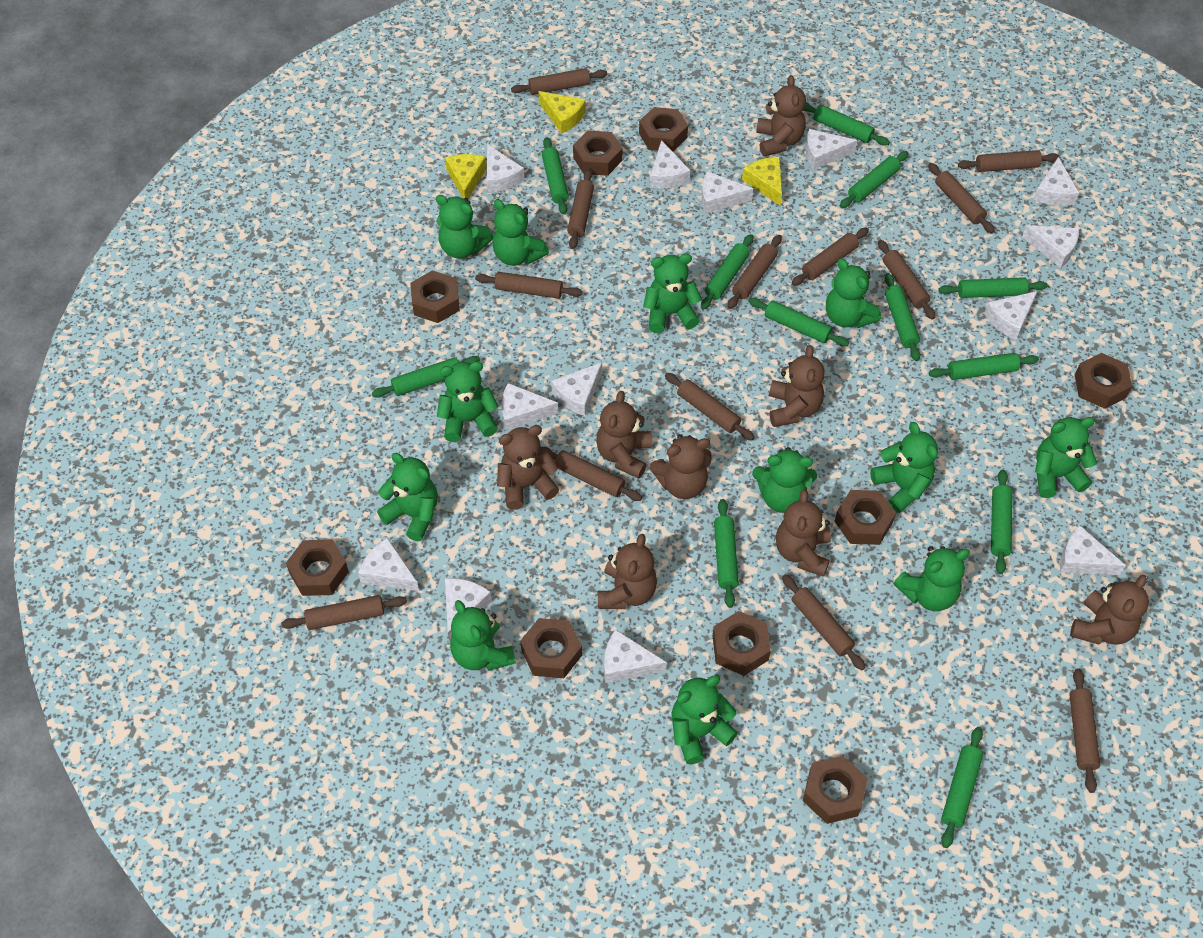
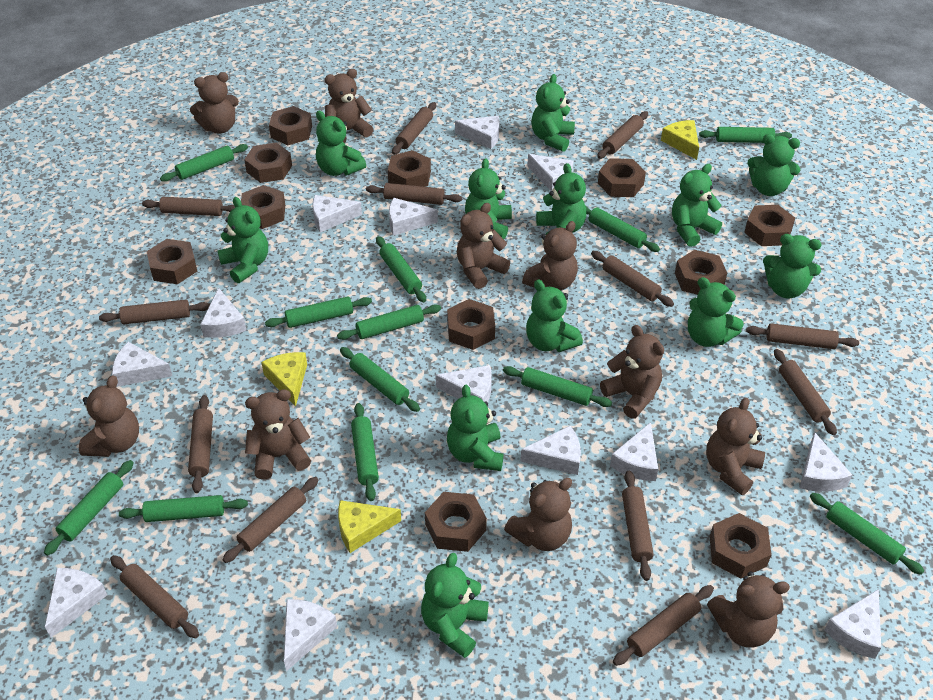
brown nut: 9 -> 11
brown teddy bear: 8 -> 10

